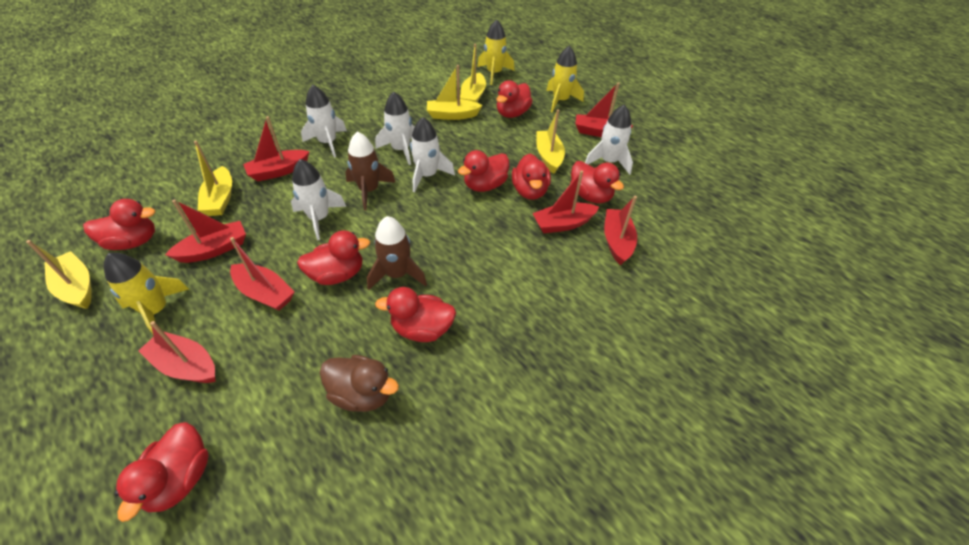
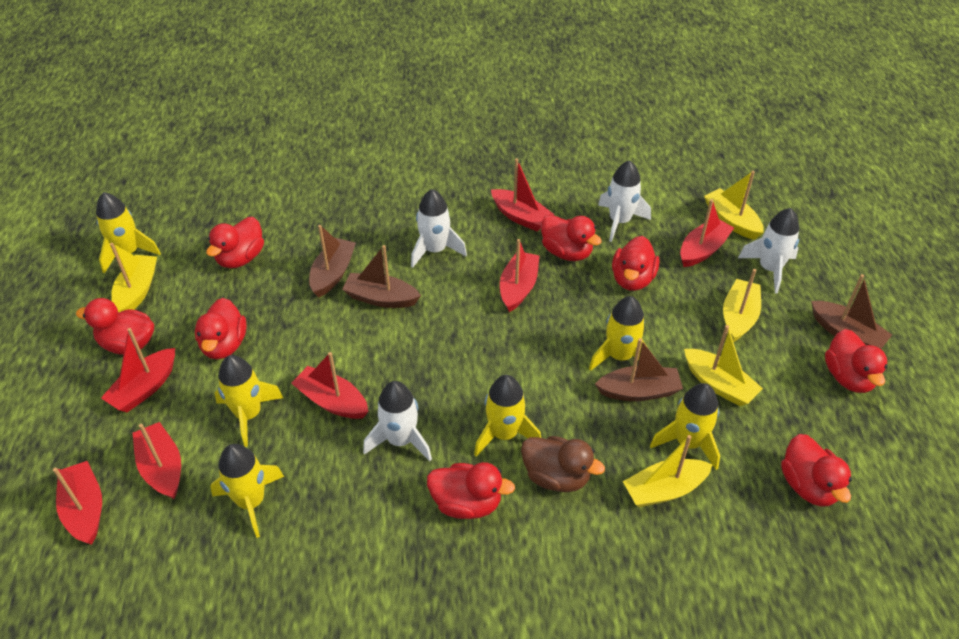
brown boat: 0 -> 4
brown rocket: 2 -> 0
white rocket: 5 -> 4
yellow rocket: 3 -> 6

